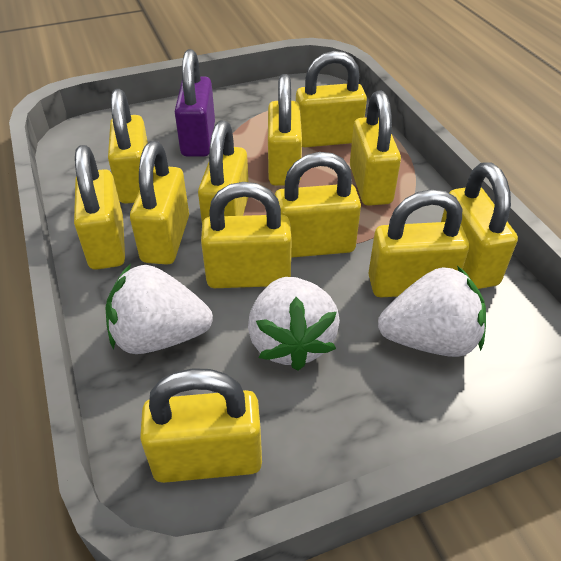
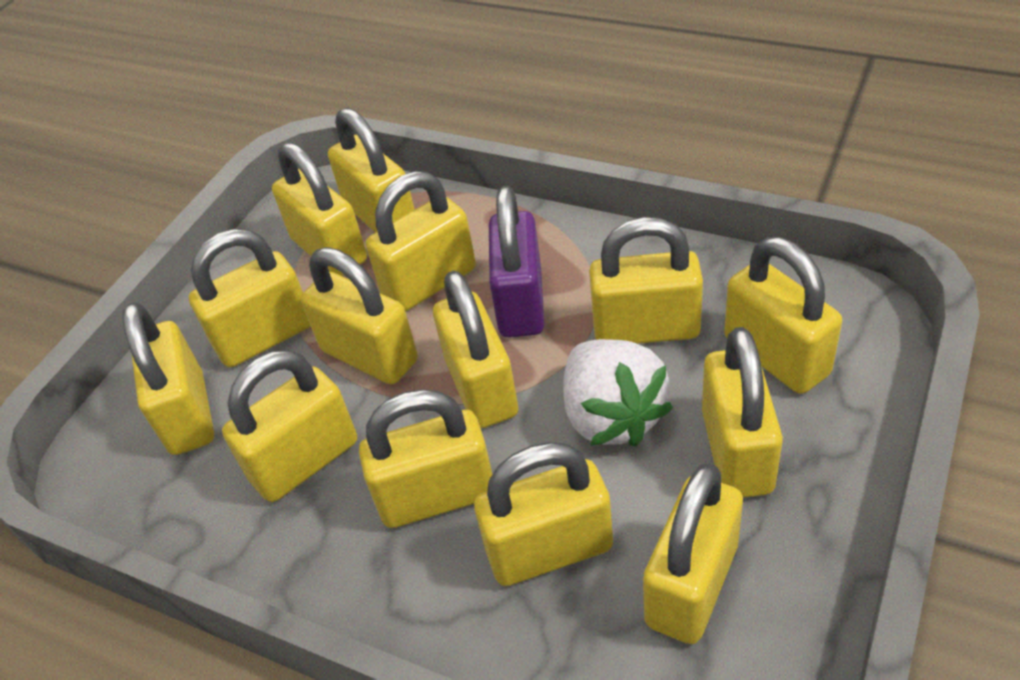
white strawberry: 3 -> 1
yellow padlock: 12 -> 14

